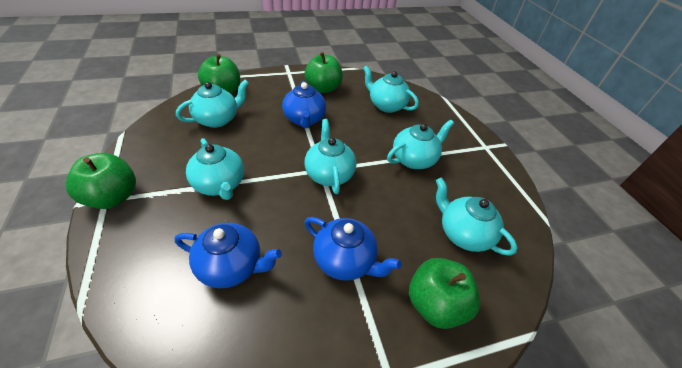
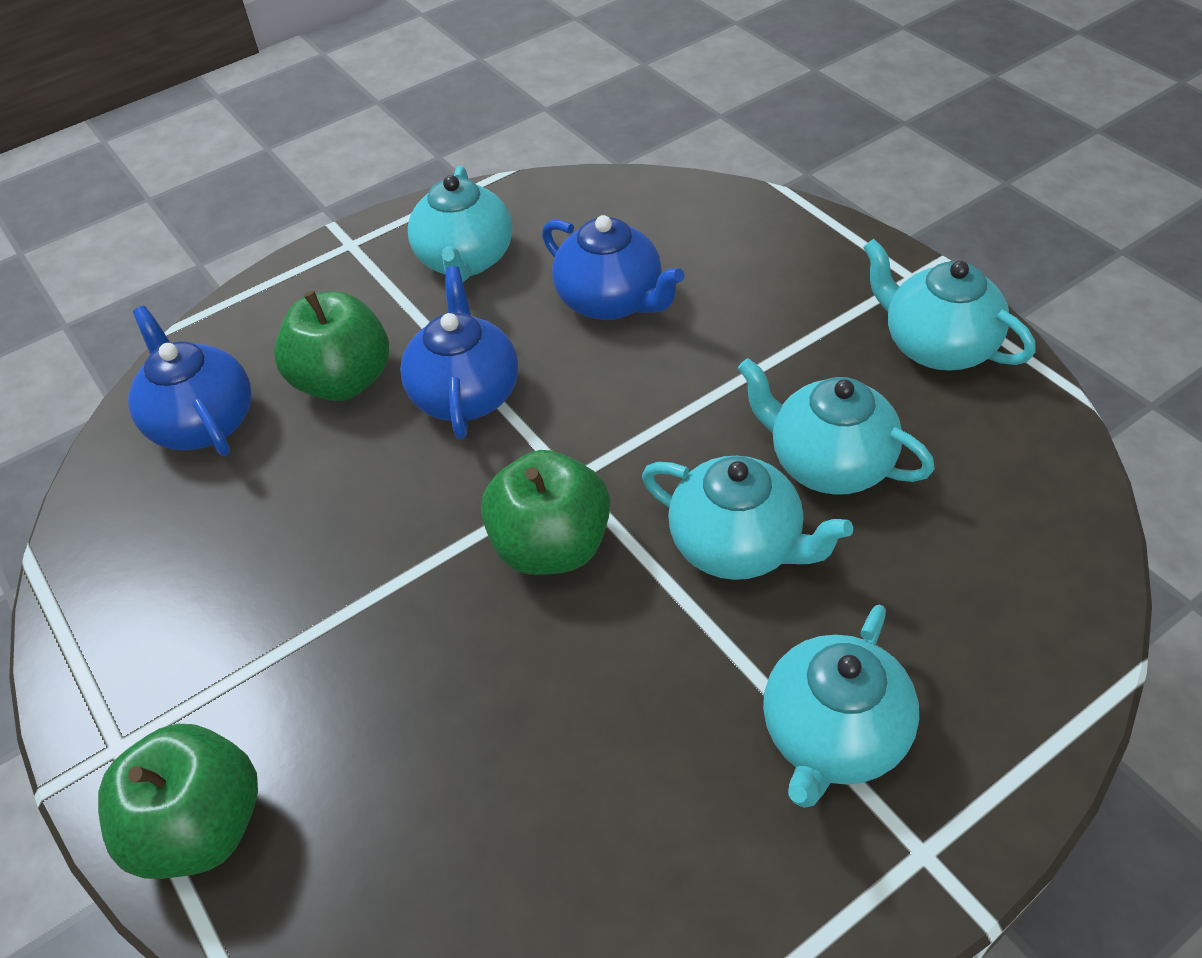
green apple: 4 -> 3
turquoise teapot: 6 -> 5

